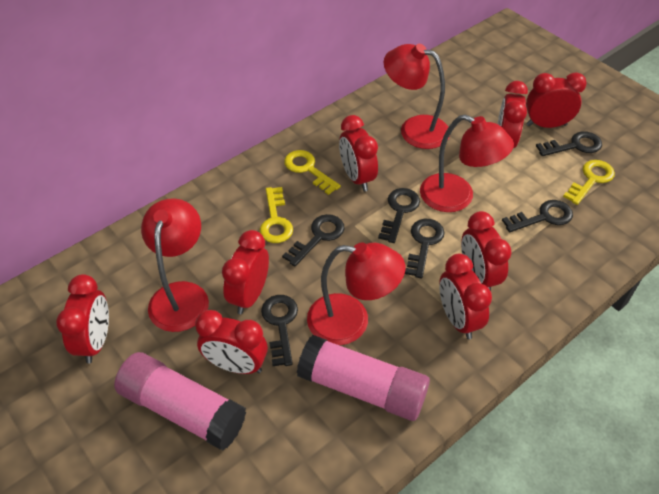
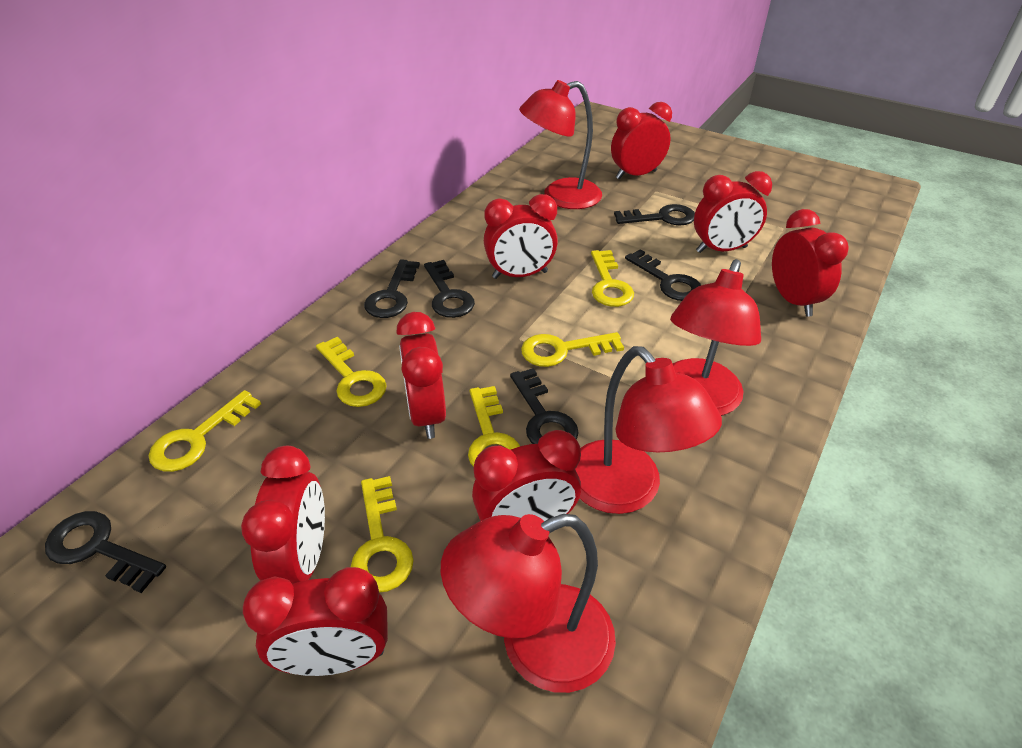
pink glue stick: 2 -> 0
yellow key: 3 -> 6

